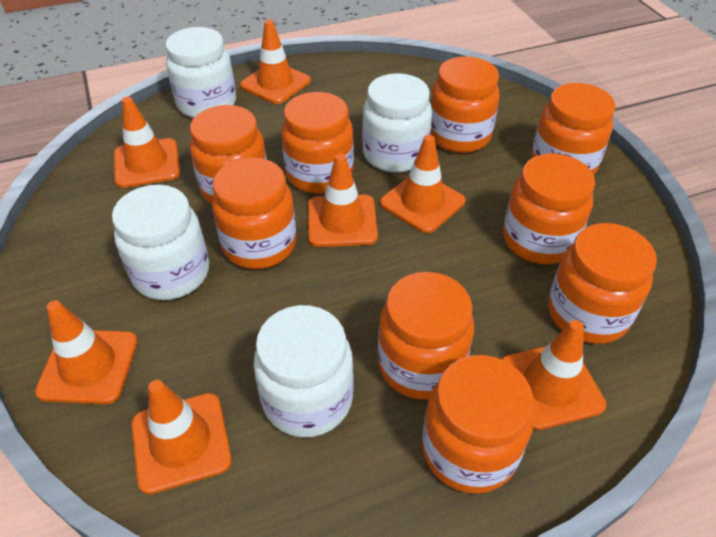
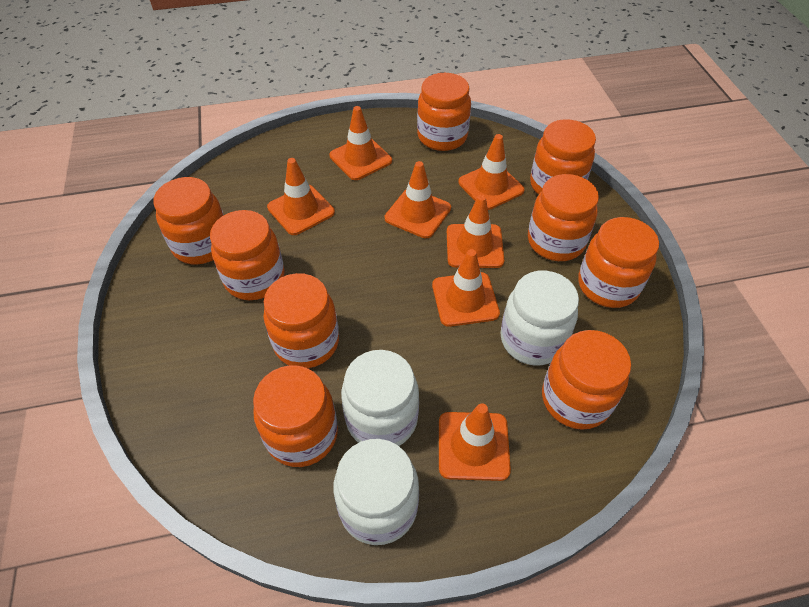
white jar: 4 -> 3

